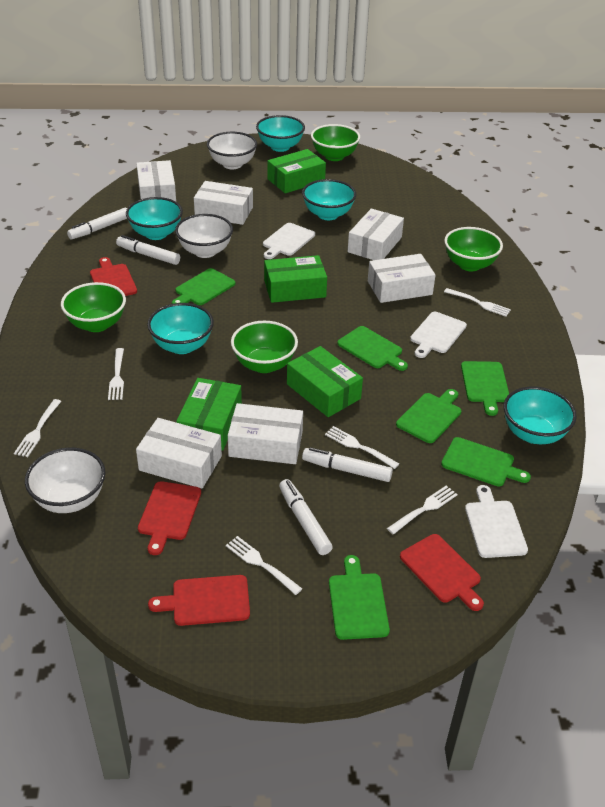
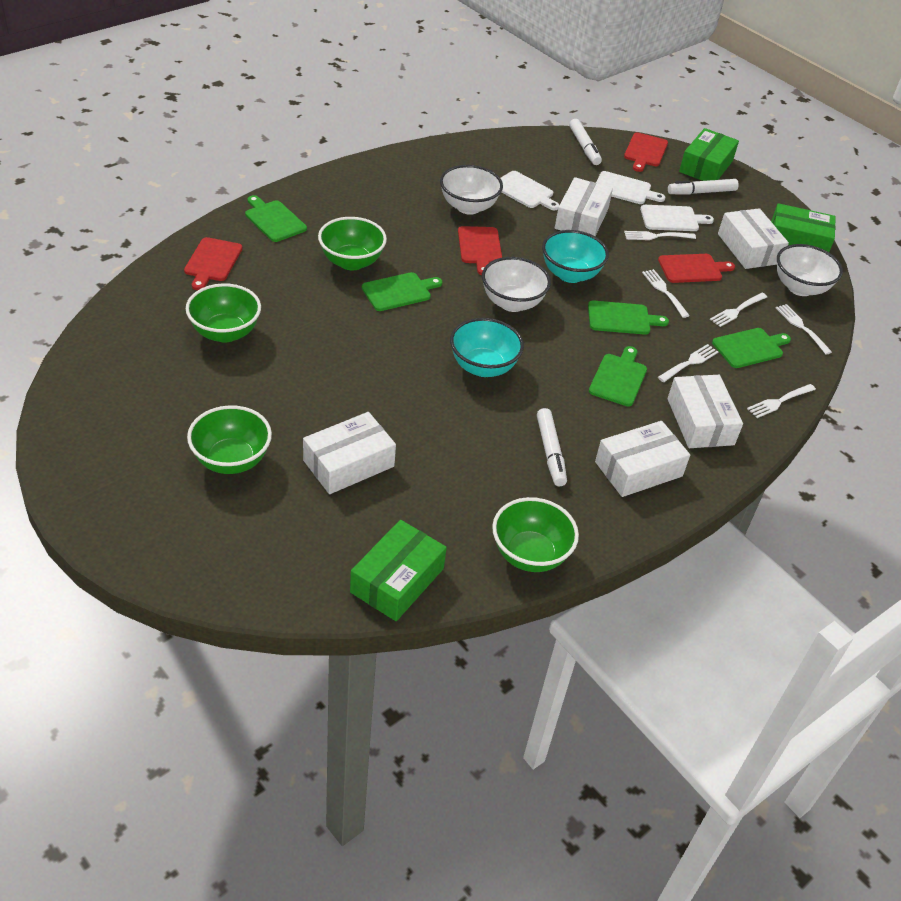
green box: 4 -> 3
green cutting board: 6 -> 5
turquoise bowl: 5 -> 2
white box: 6 -> 5
white marker: 4 -> 3

